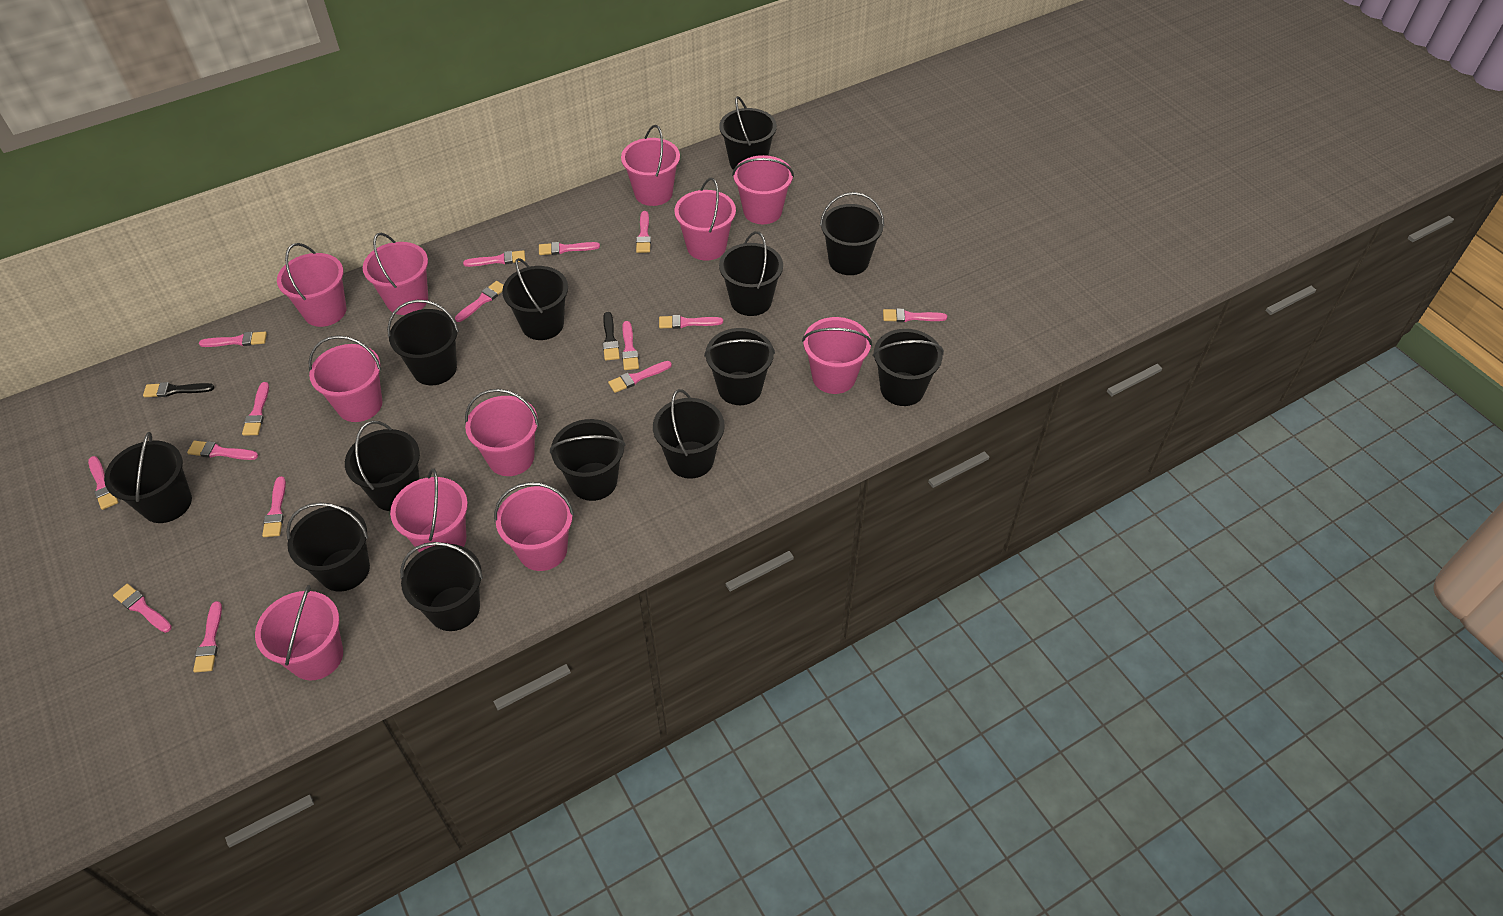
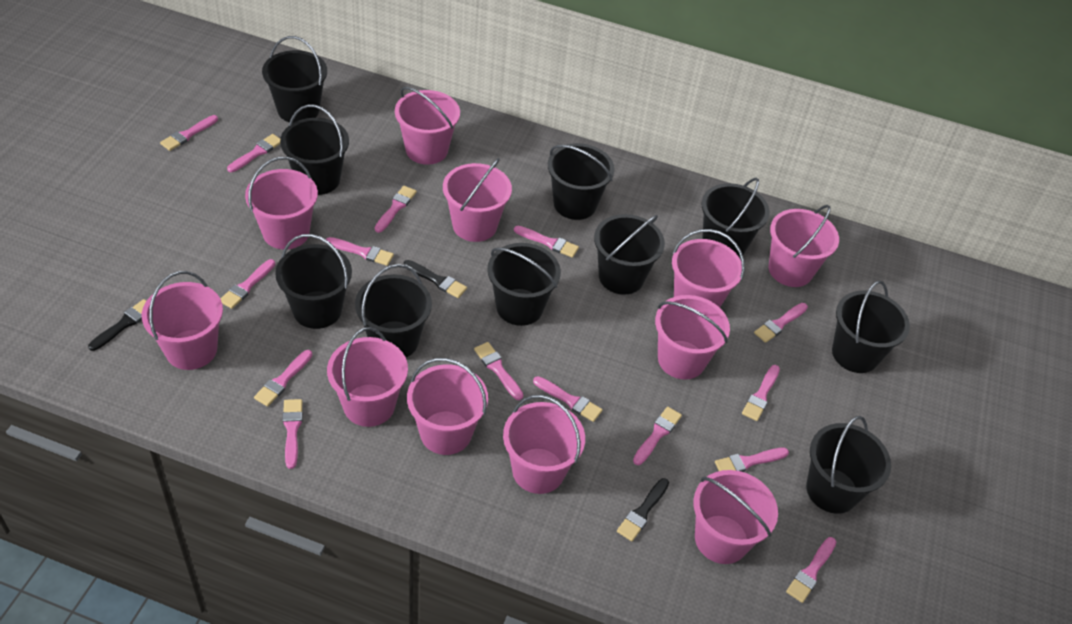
black brush: 2 -> 3
black bucket: 13 -> 10

